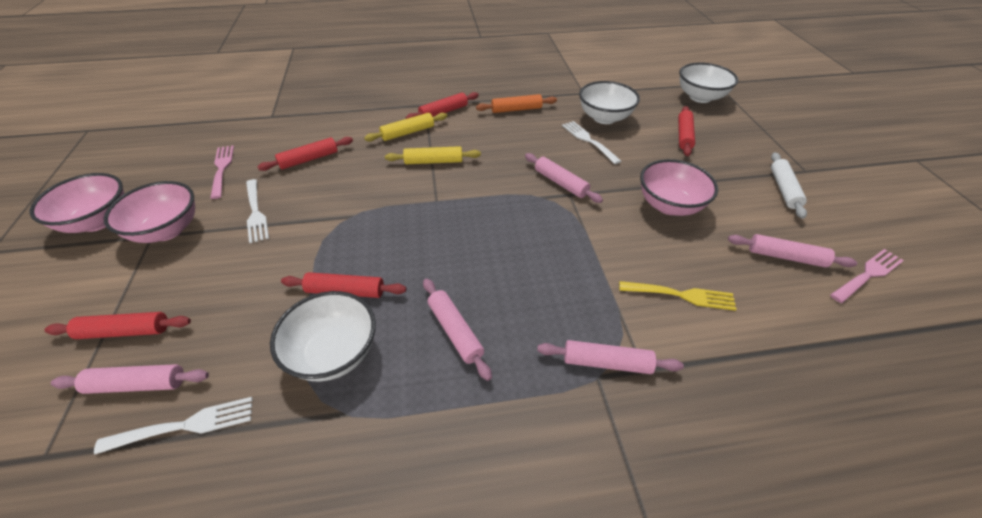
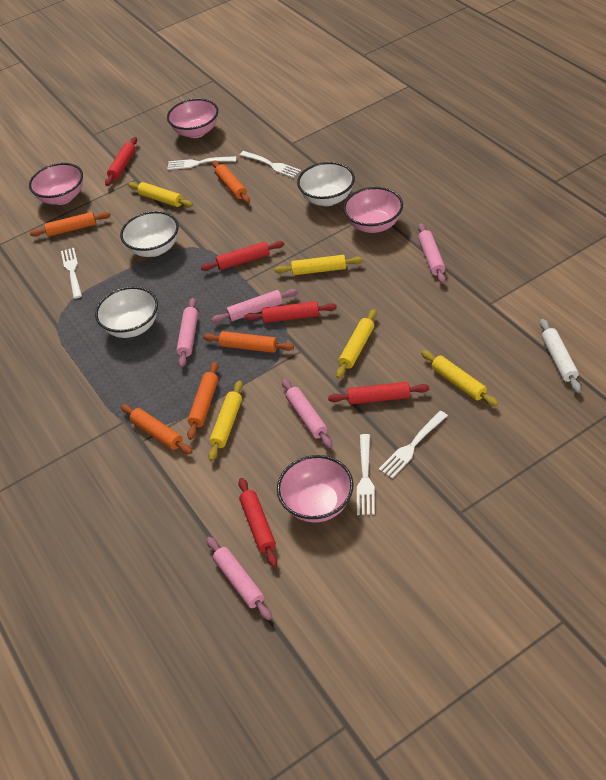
orange rolling pin: 1 -> 5
pink bowl: 3 -> 4
pink fork: 2 -> 0
white fork: 3 -> 5
yellow fork: 1 -> 0
yellow rolling pin: 2 -> 5

